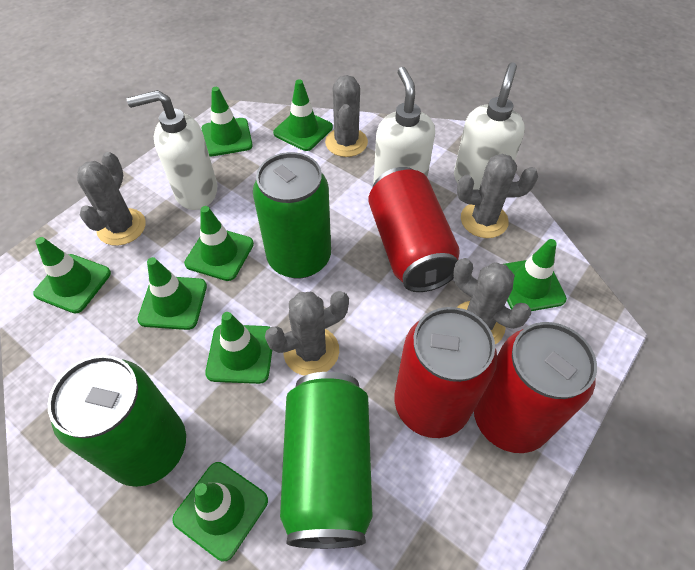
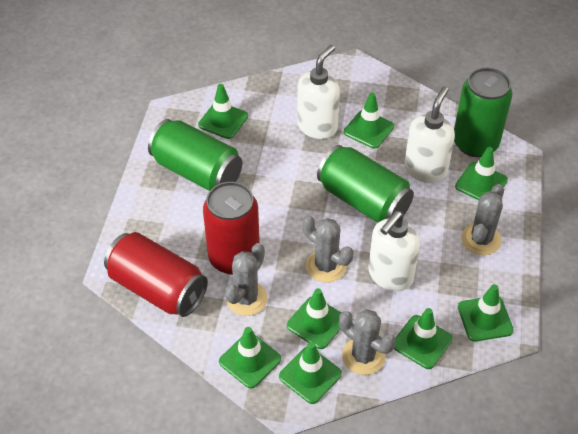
grey cactus: 5 -> 4
red can: 3 -> 2

